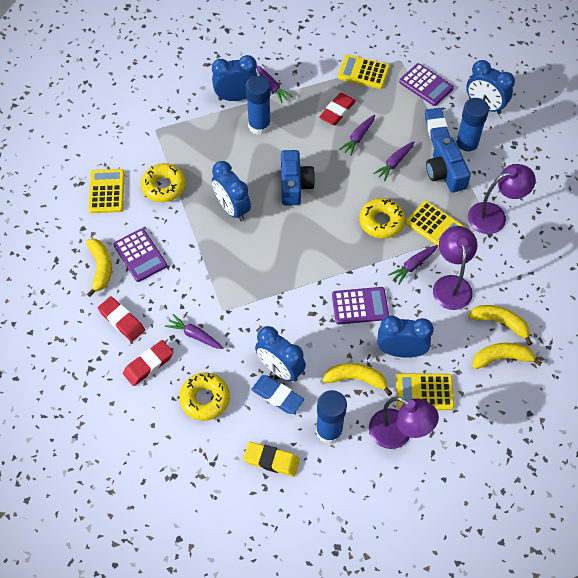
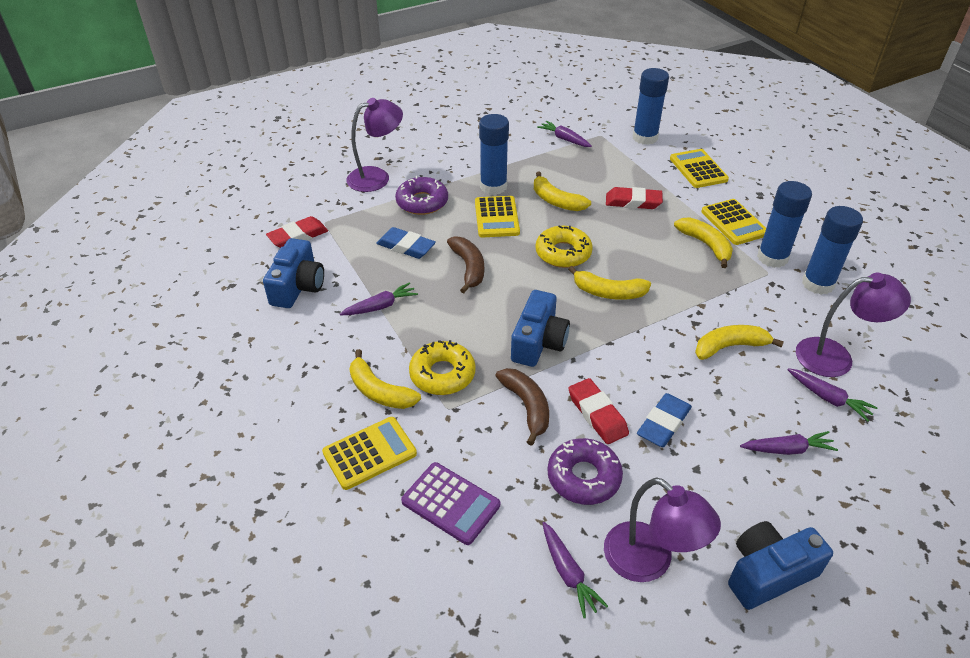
blue camera: 2 -> 3
blue clock: 5 -> 0
blue glue stick: 3 -> 4
brown banana: 0 -> 2
purple calculator: 3 -> 1
purple donut: 0 -> 2
yellow banana: 4 -> 5
yellow donut: 3 -> 2
yellow eraser: 1 -> 0

